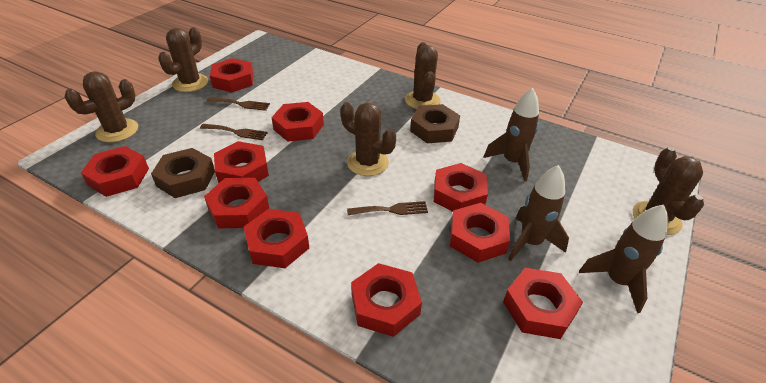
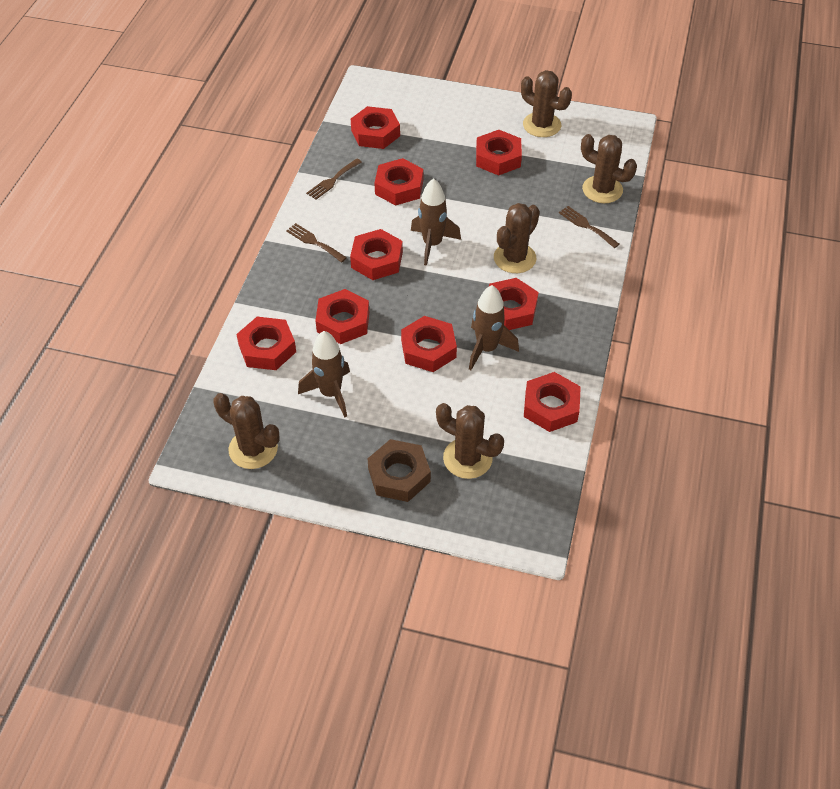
brown nut: 2 -> 1
red nut: 10 -> 9

